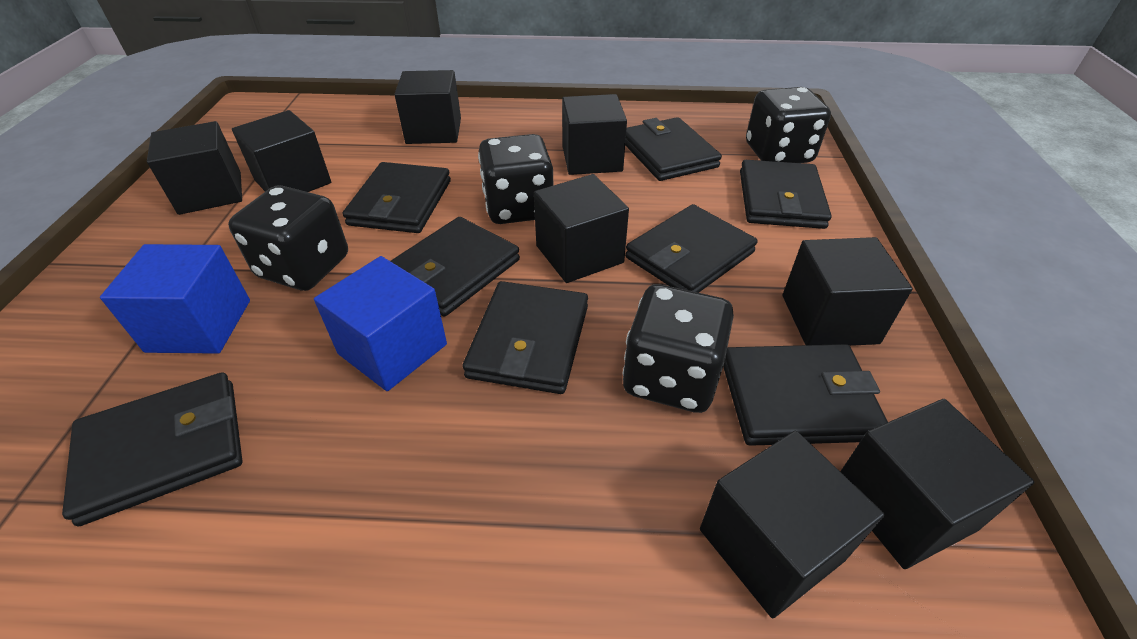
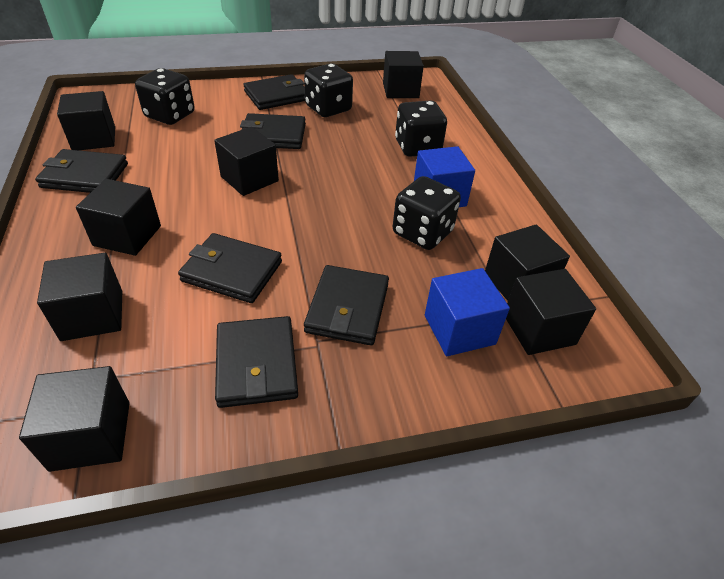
black wallet: 8 -> 6

